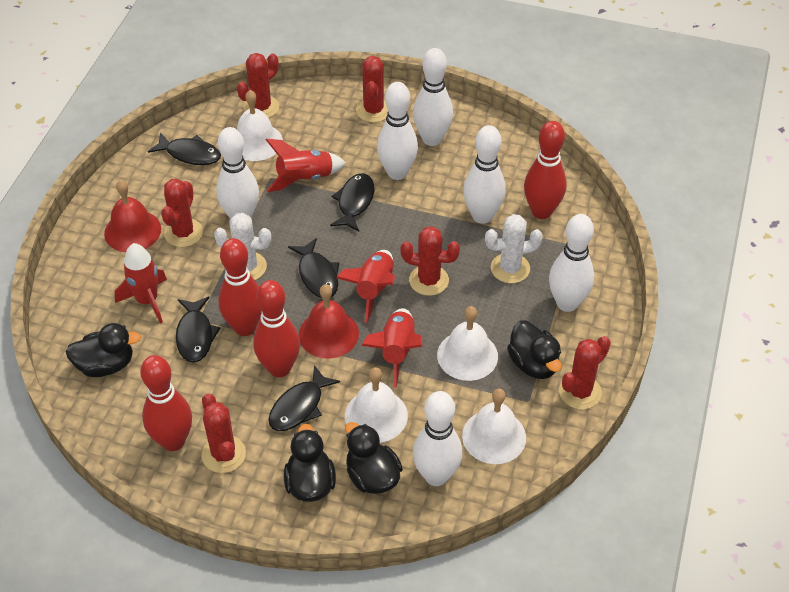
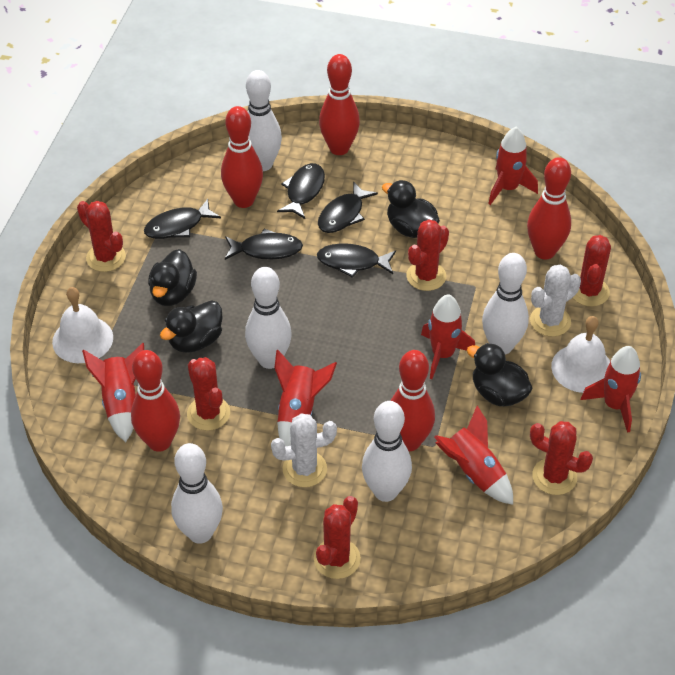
red bell: 2 -> 0
red bowling pin: 4 -> 5
red rocket: 4 -> 6
white bell: 4 -> 2
white bowling pin: 6 -> 5

